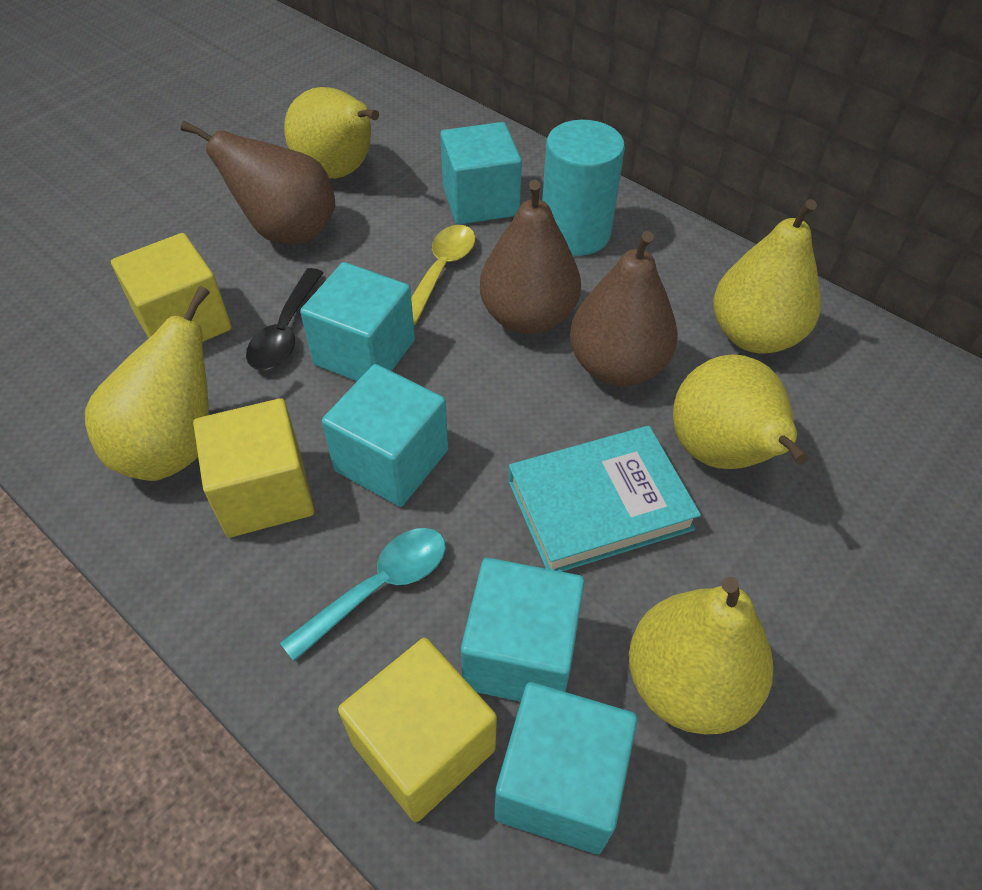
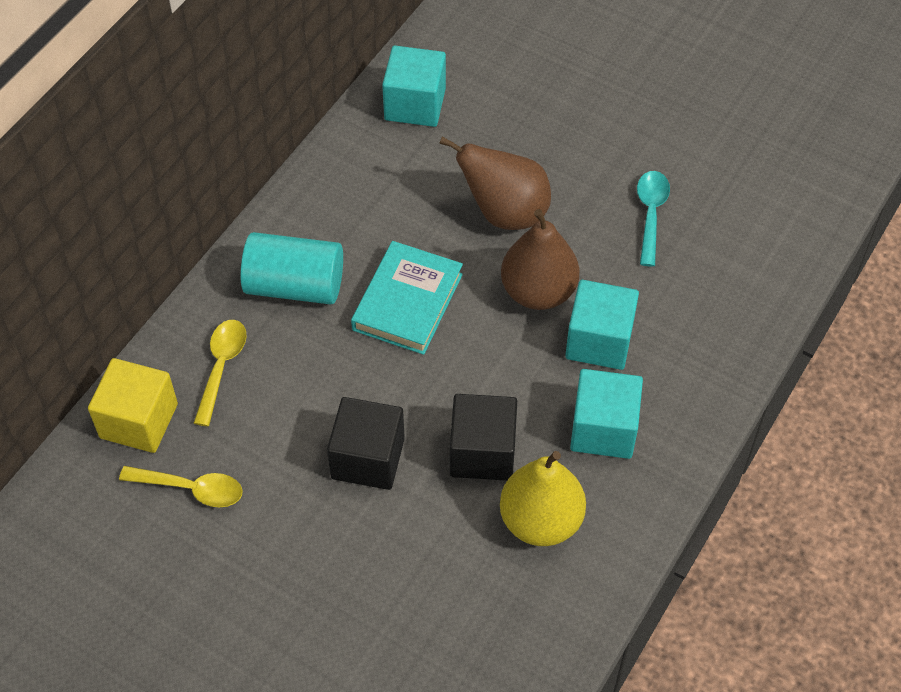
black cube: 0 -> 2
black spoon: 1 -> 0
brown pear: 3 -> 2
turquoise cube: 5 -> 3
yellow cube: 3 -> 1
yellow pear: 5 -> 1
yellow spoon: 1 -> 2

